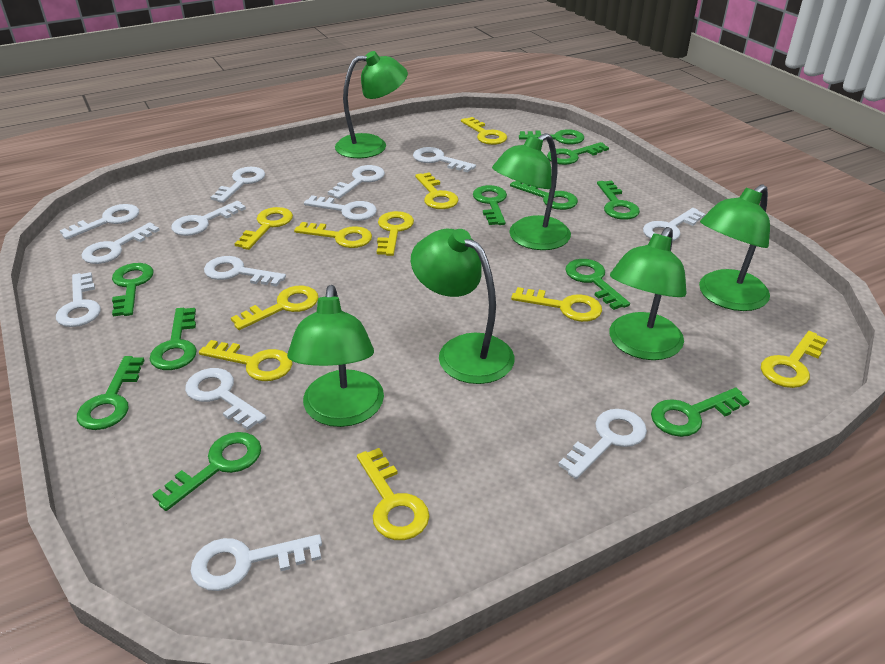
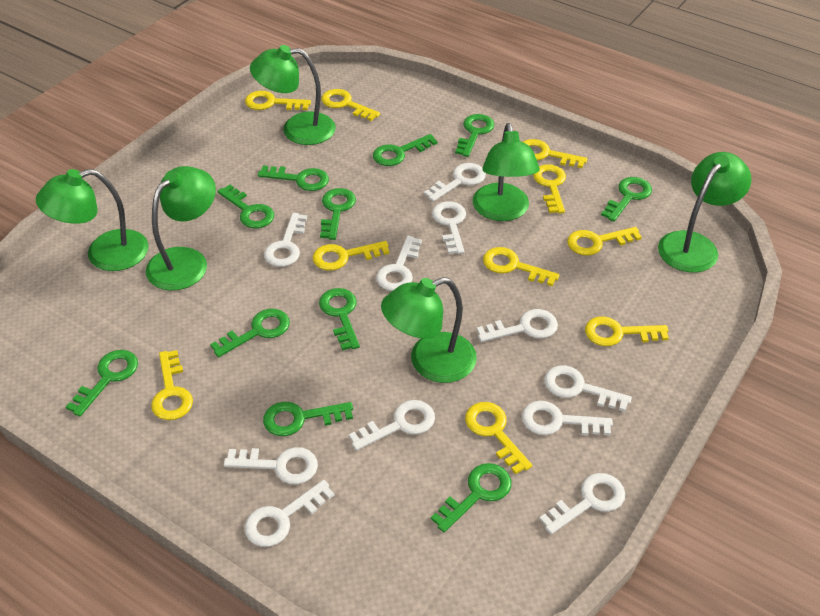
white key: 13 -> 11

